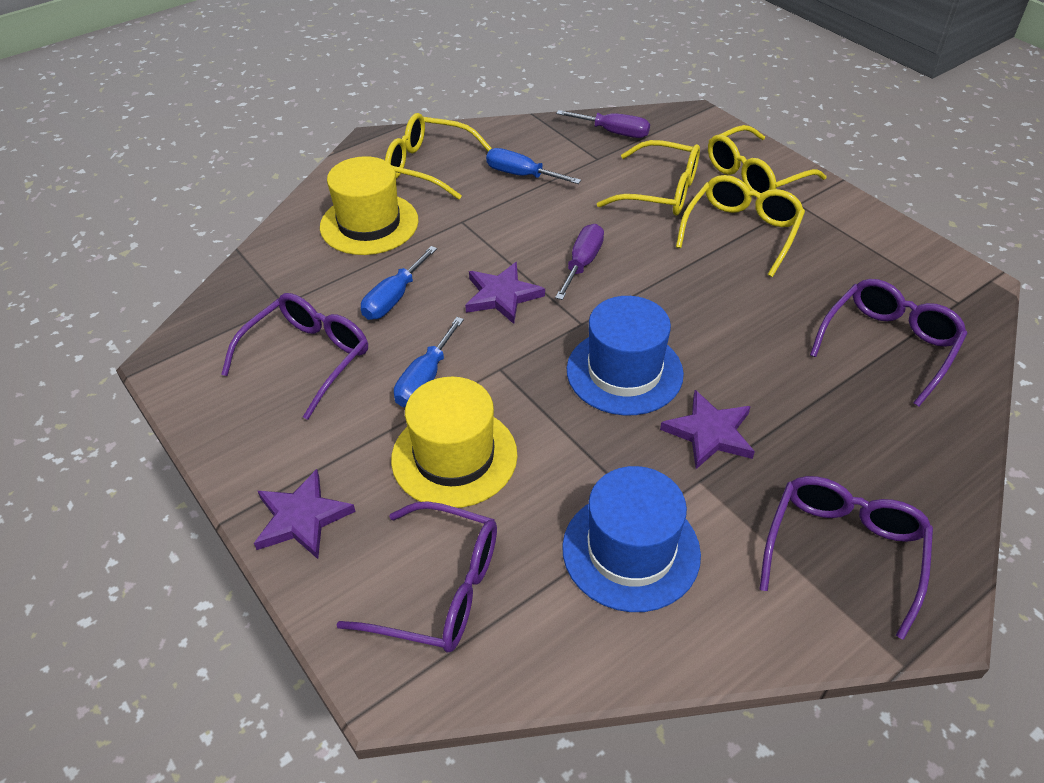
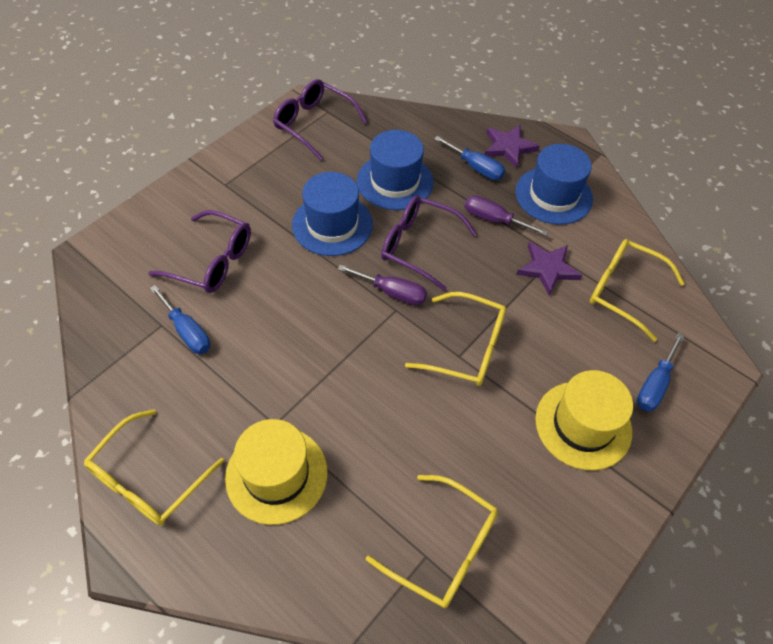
blue hat: 2 -> 3
purple glasses: 4 -> 3
purple star: 3 -> 2

